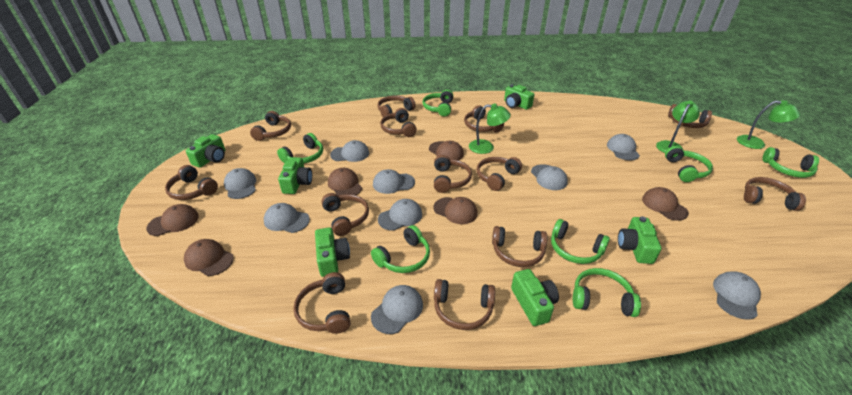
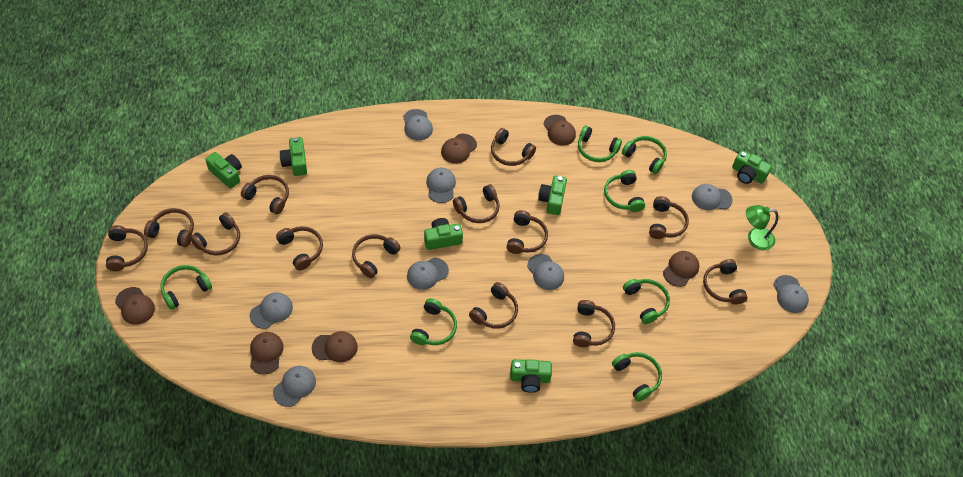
green lamp: 3 -> 1
grey cap: 9 -> 8

